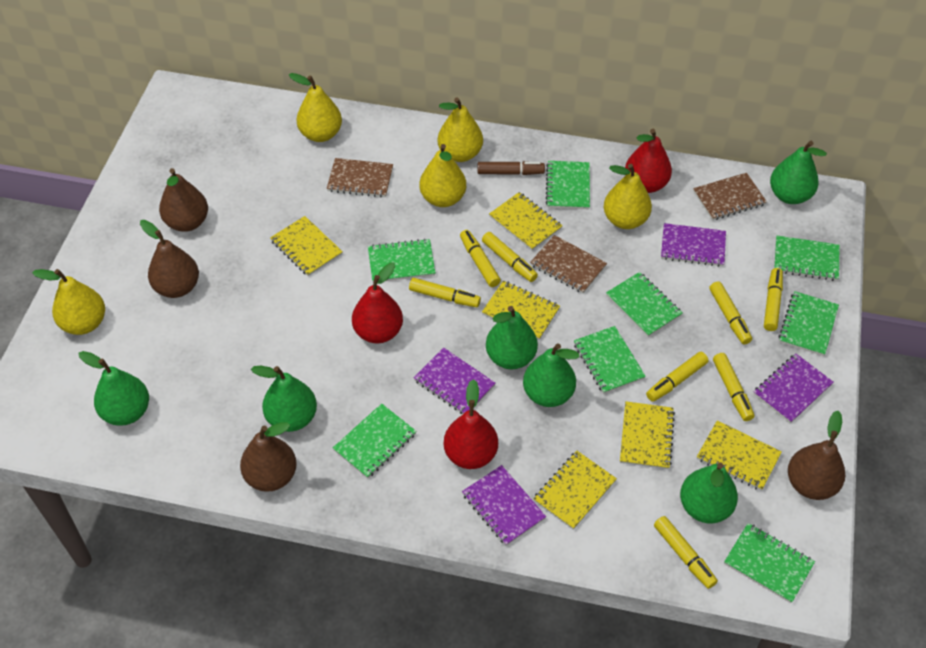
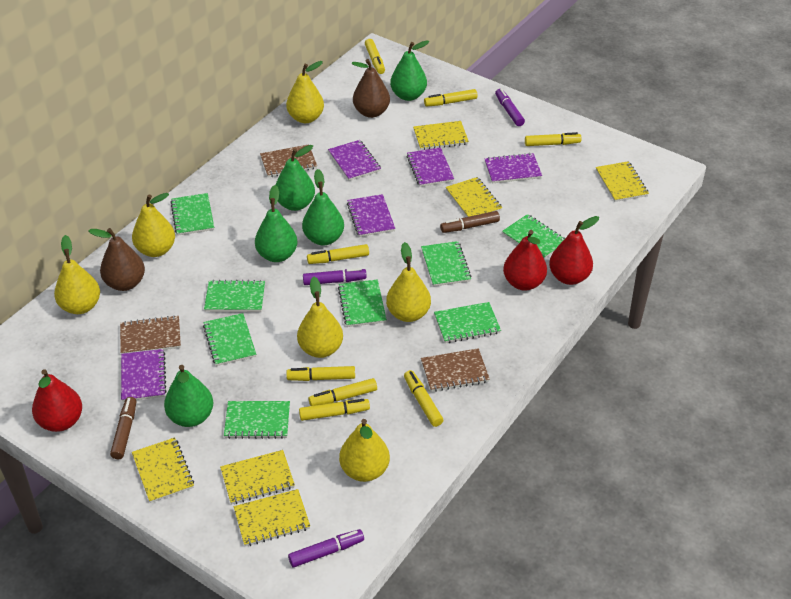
brown marker: 1 -> 2
brown pear: 4 -> 2
green pear: 6 -> 5
purple marker: 0 -> 3
purple notebook: 4 -> 5
yellow pear: 5 -> 6

